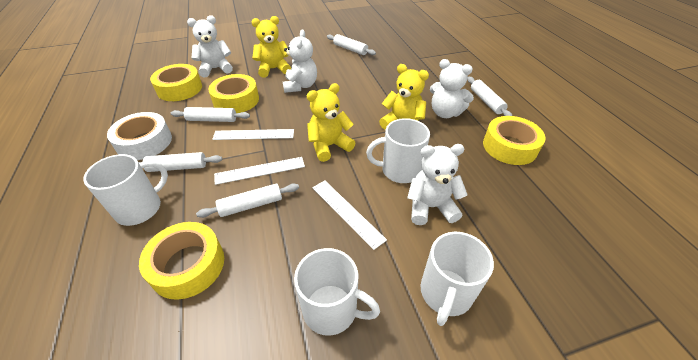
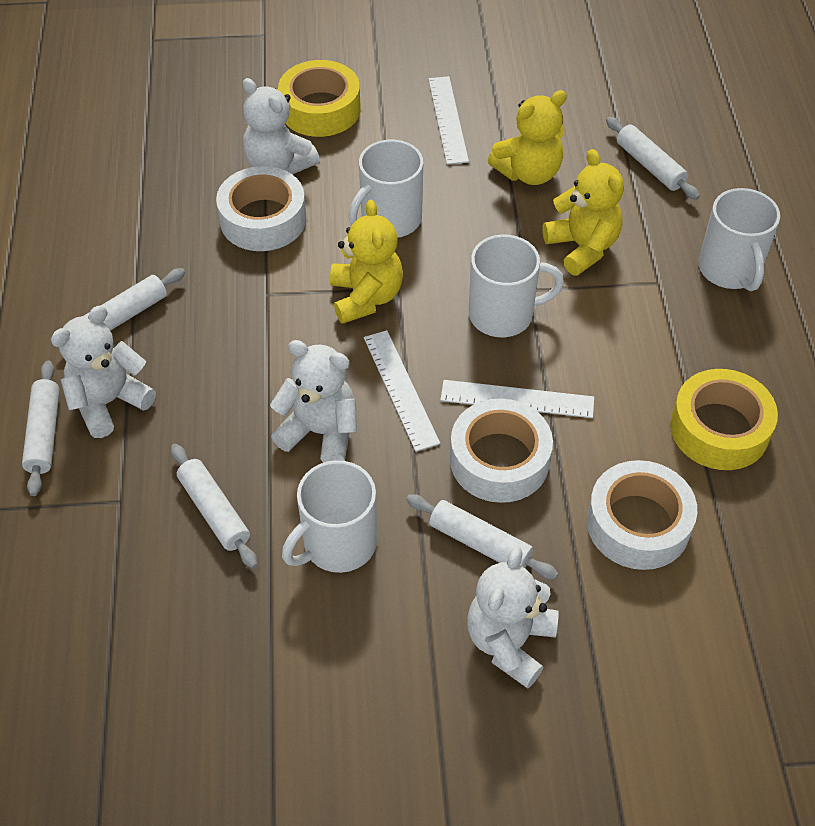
white tape: 1 -> 3
yellow tape: 4 -> 2

